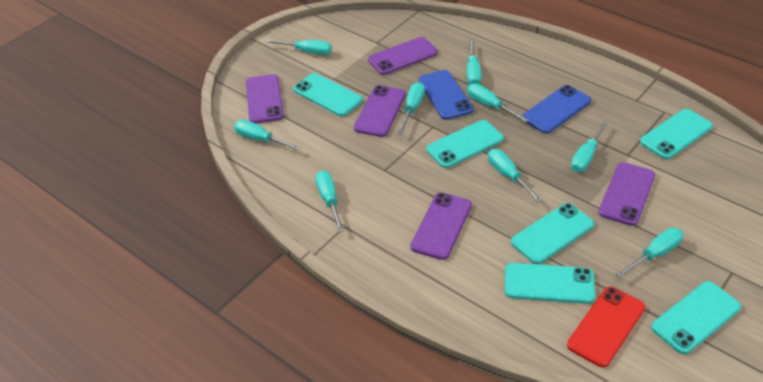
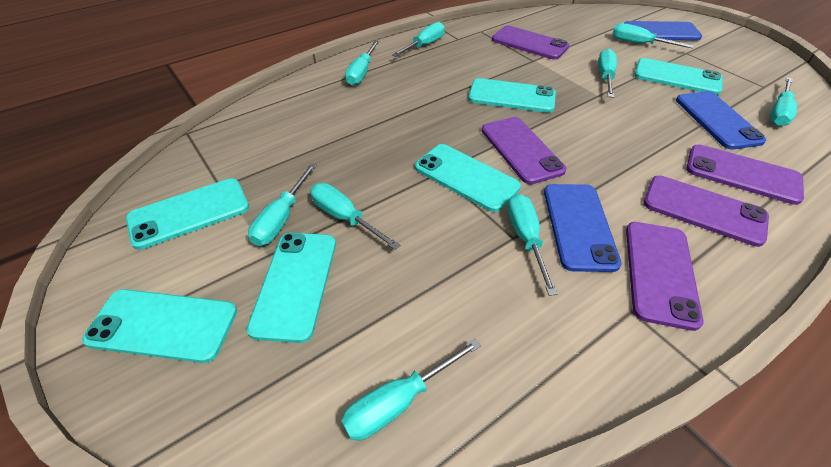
blue phone: 2 -> 3
red phone: 1 -> 0

